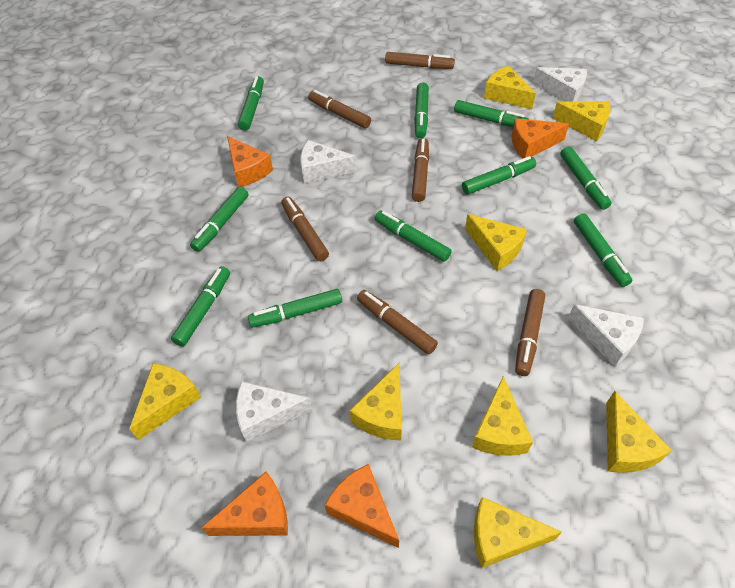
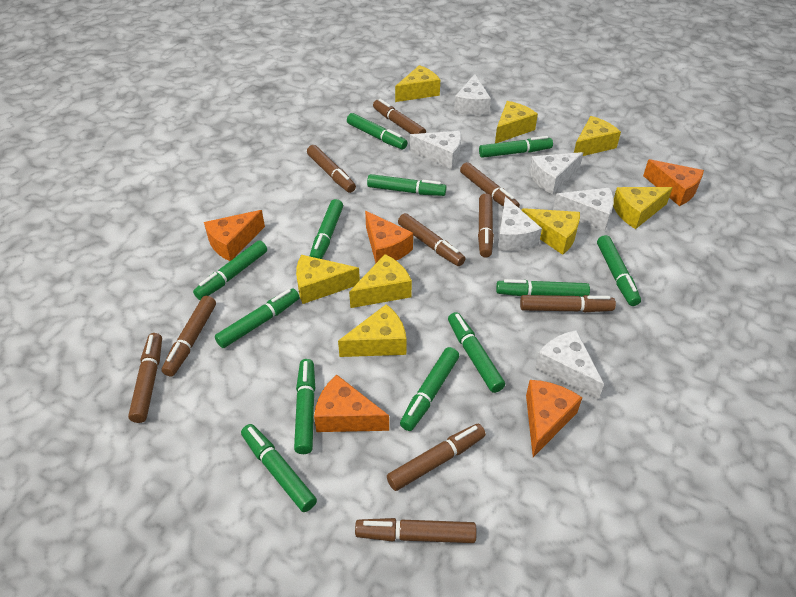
brown marker: 6 -> 10
green marker: 10 -> 12
orange cheese: 4 -> 5
white cheese: 4 -> 6

